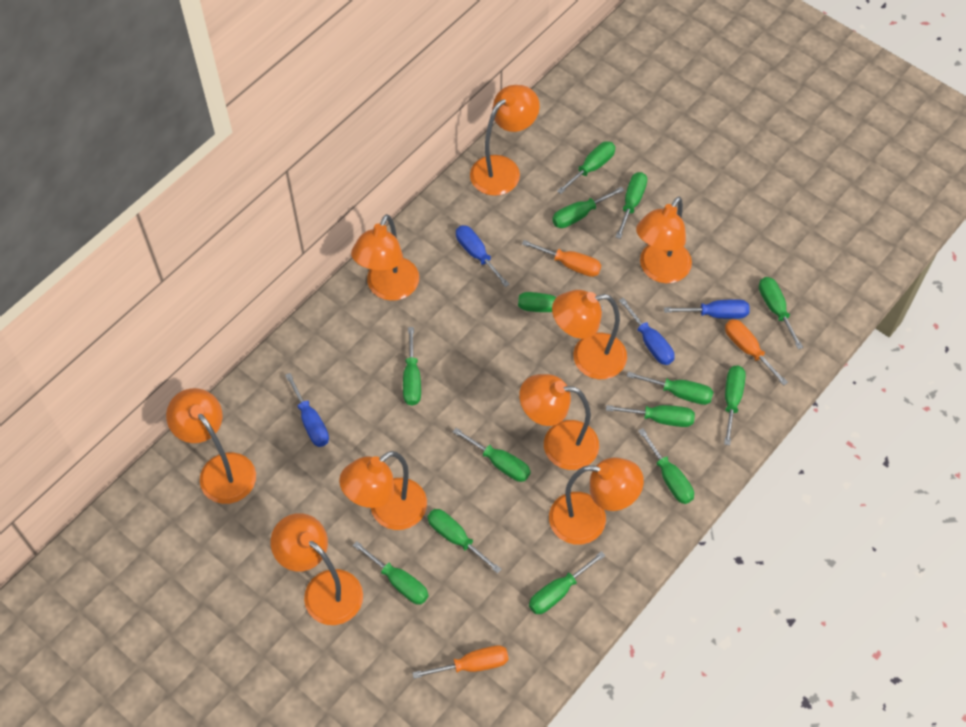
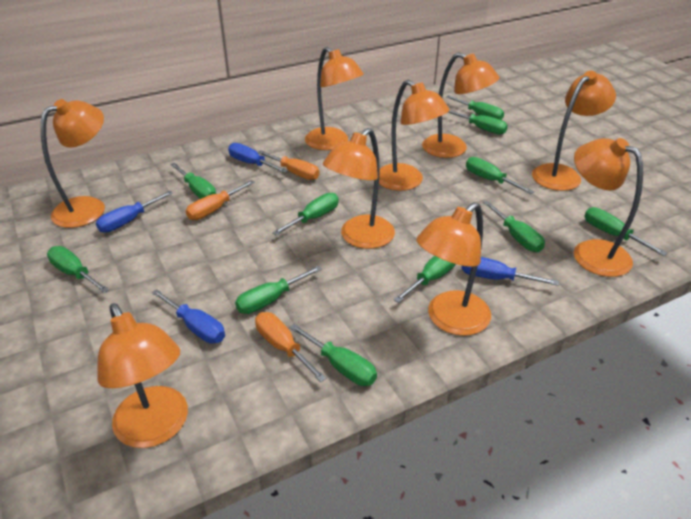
green screwdriver: 14 -> 11

